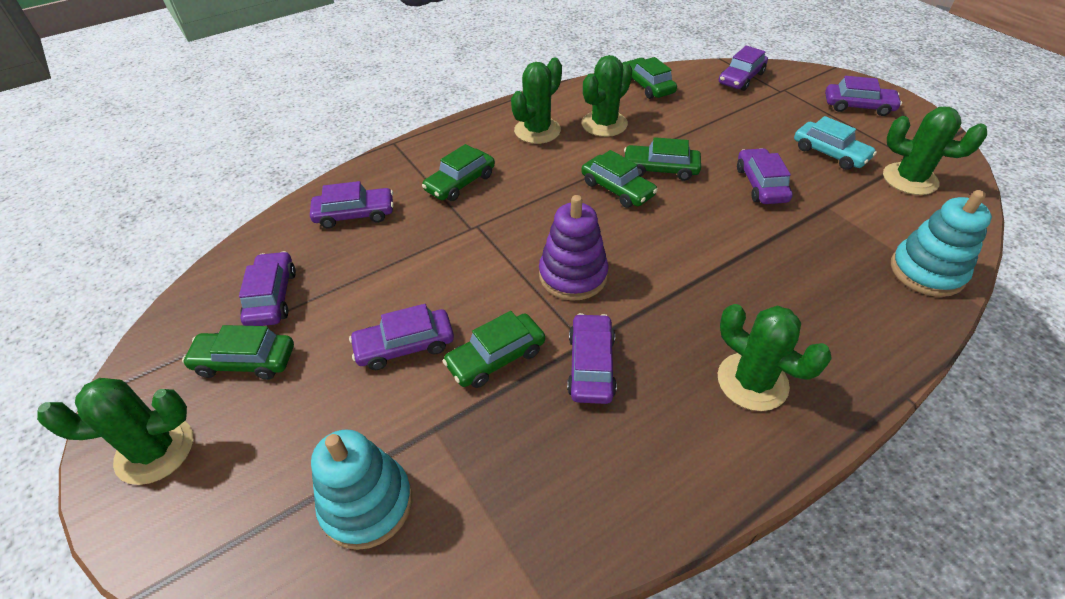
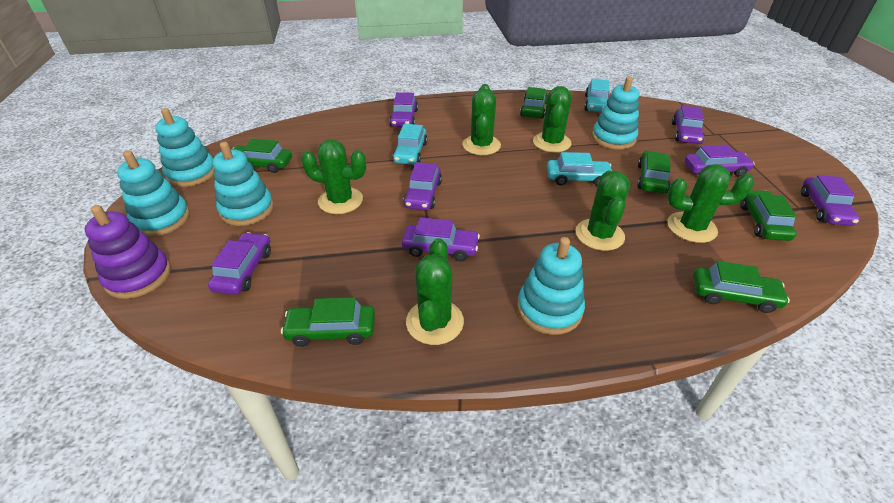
green cactus: 5 -> 6
turquoise car: 1 -> 3
turquoise stacking toy: 2 -> 5

